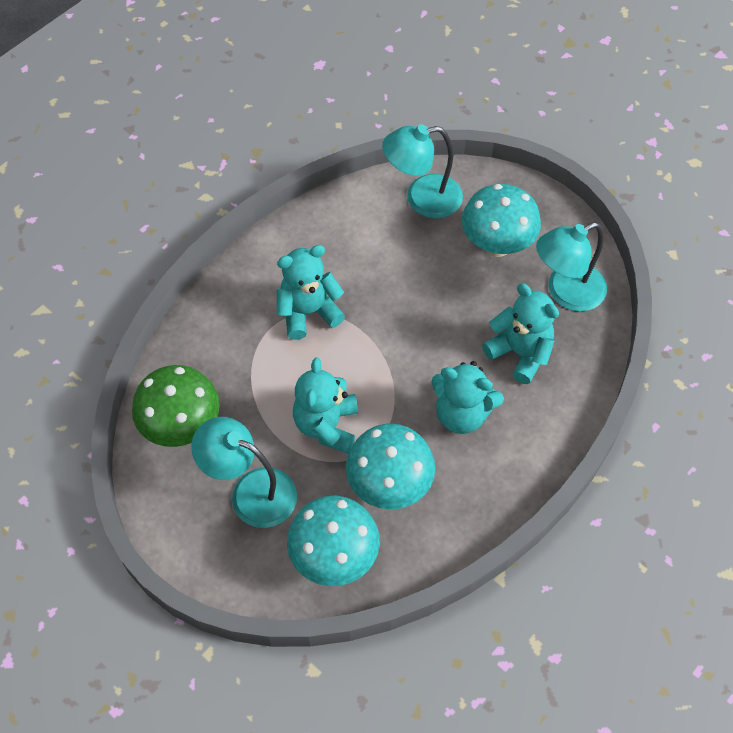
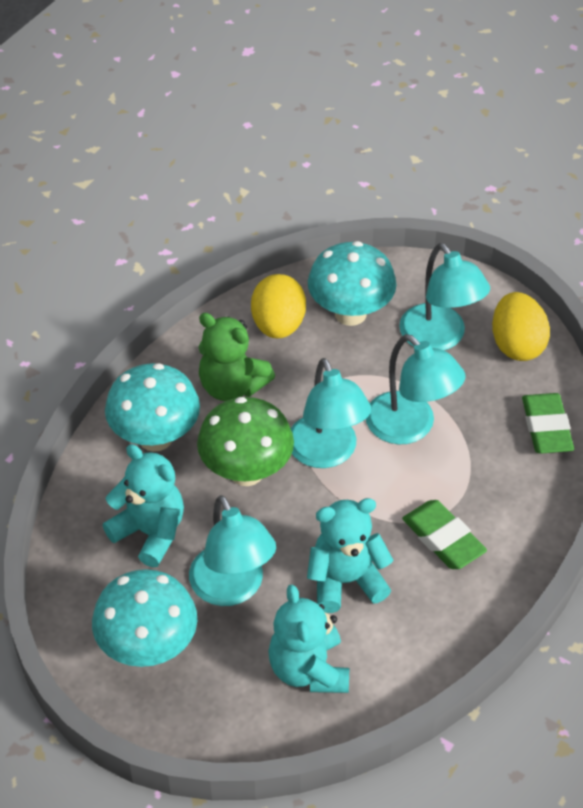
green eraser: 0 -> 2
green teddy bear: 0 -> 1
turquoise lamp: 3 -> 4
turquoise teddy bear: 4 -> 3
yellow egg: 0 -> 2

